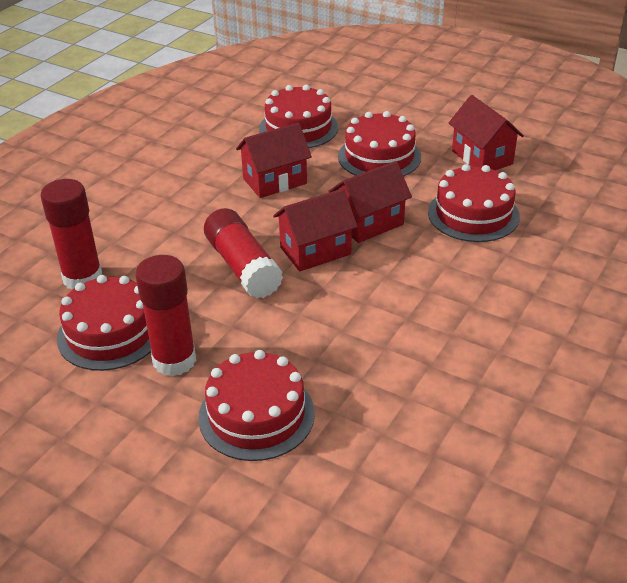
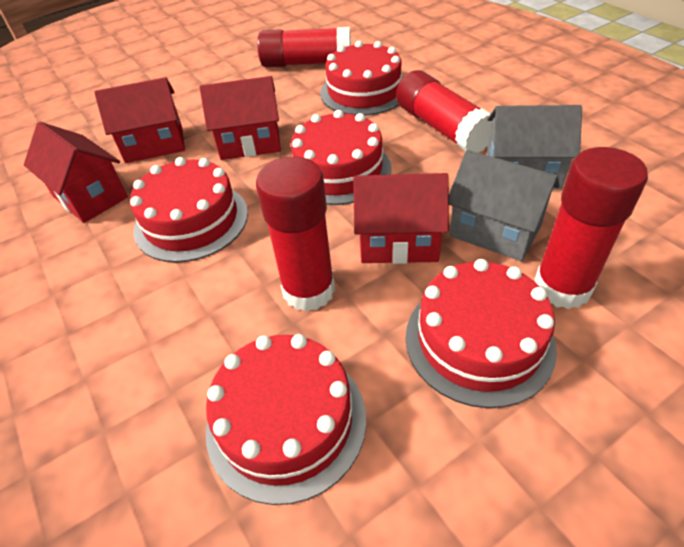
grey house: 0 -> 2
red glue stick: 3 -> 4

